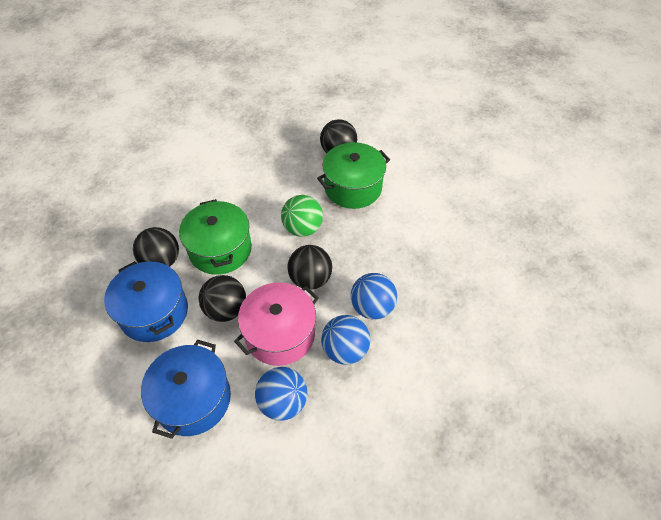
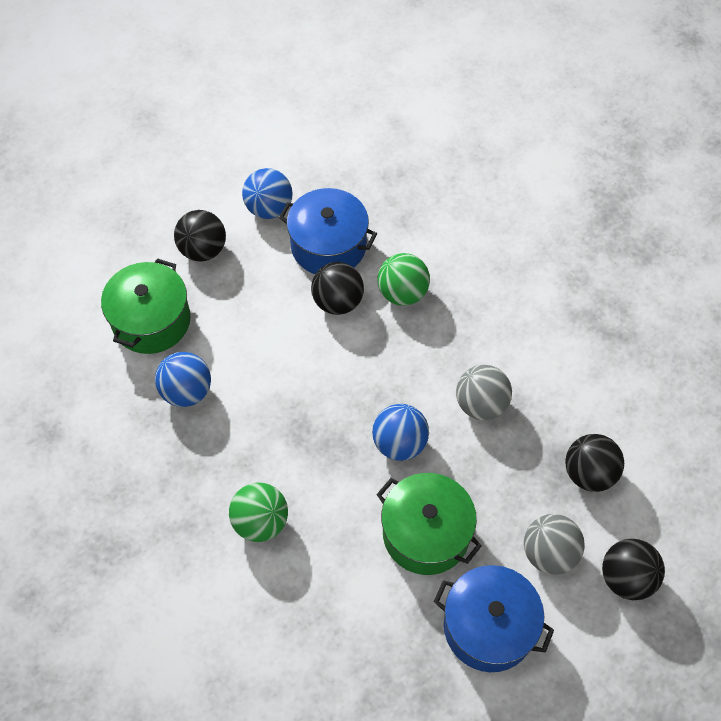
green ball: 1 -> 2
grey ball: 0 -> 2
pink pot: 1 -> 0

